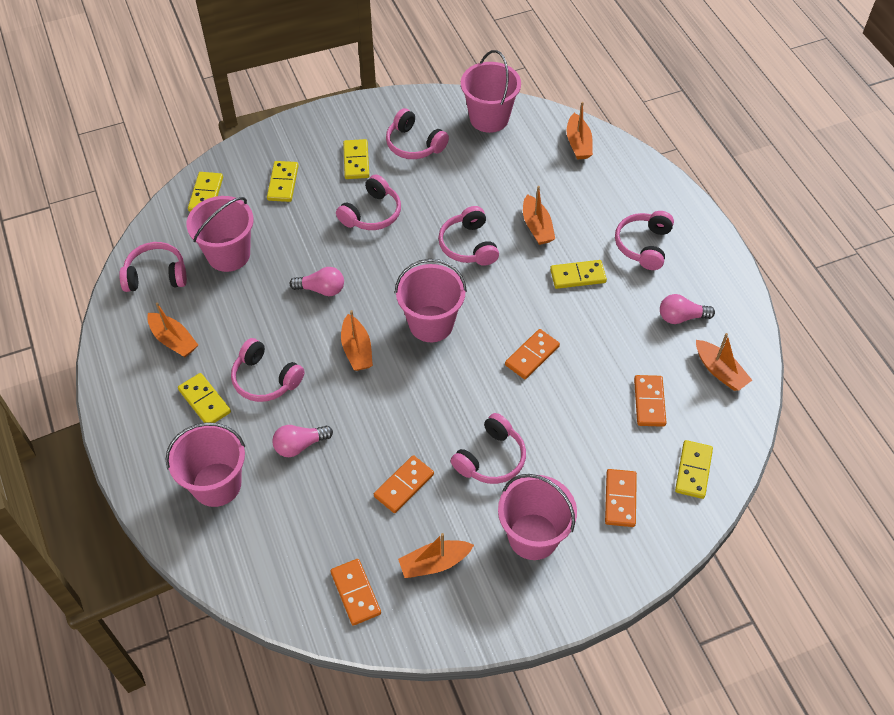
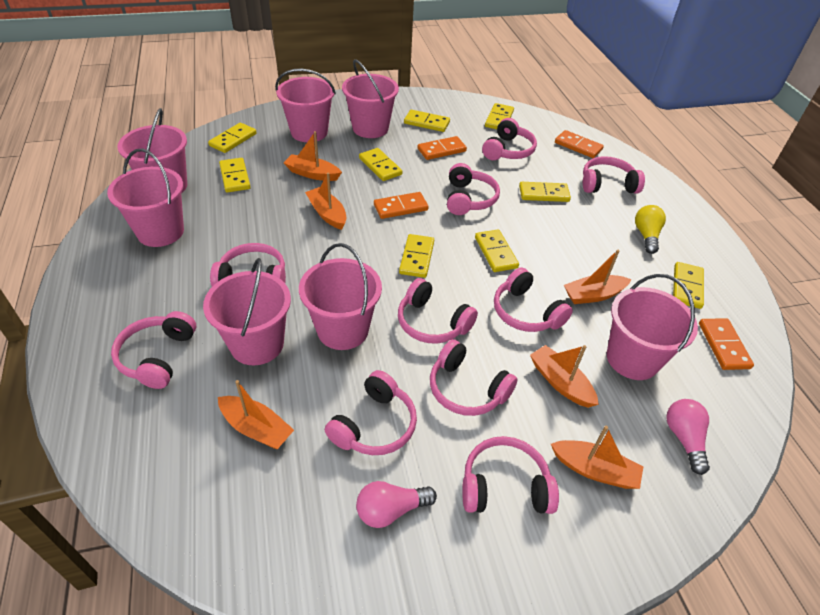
orange domino: 5 -> 4
pink bucket: 5 -> 7
pink headphones: 7 -> 10
pink light bulb: 3 -> 2
yellow domino: 6 -> 9
yellow light bulb: 0 -> 1

